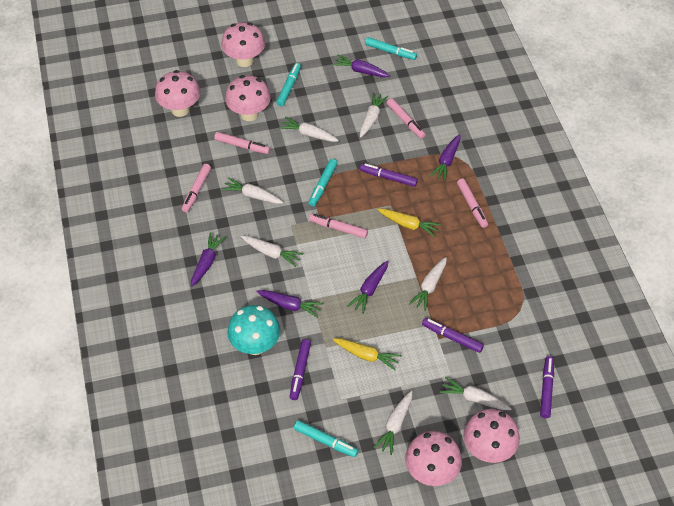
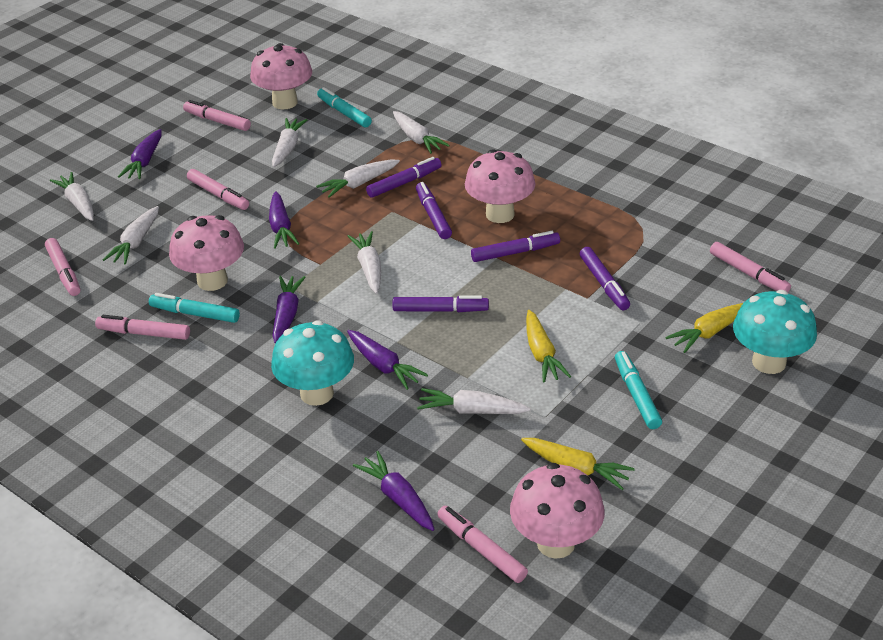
pink marker: 5 -> 6
pink mushroom: 5 -> 4
purple marker: 4 -> 5
turquoise marker: 4 -> 3
turquoise mushroom: 1 -> 2
yellow carrot: 2 -> 3

